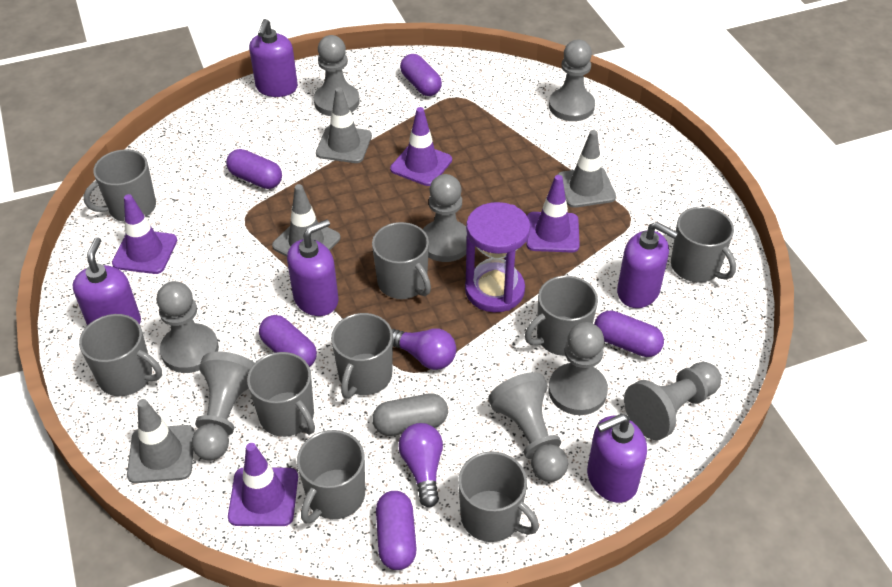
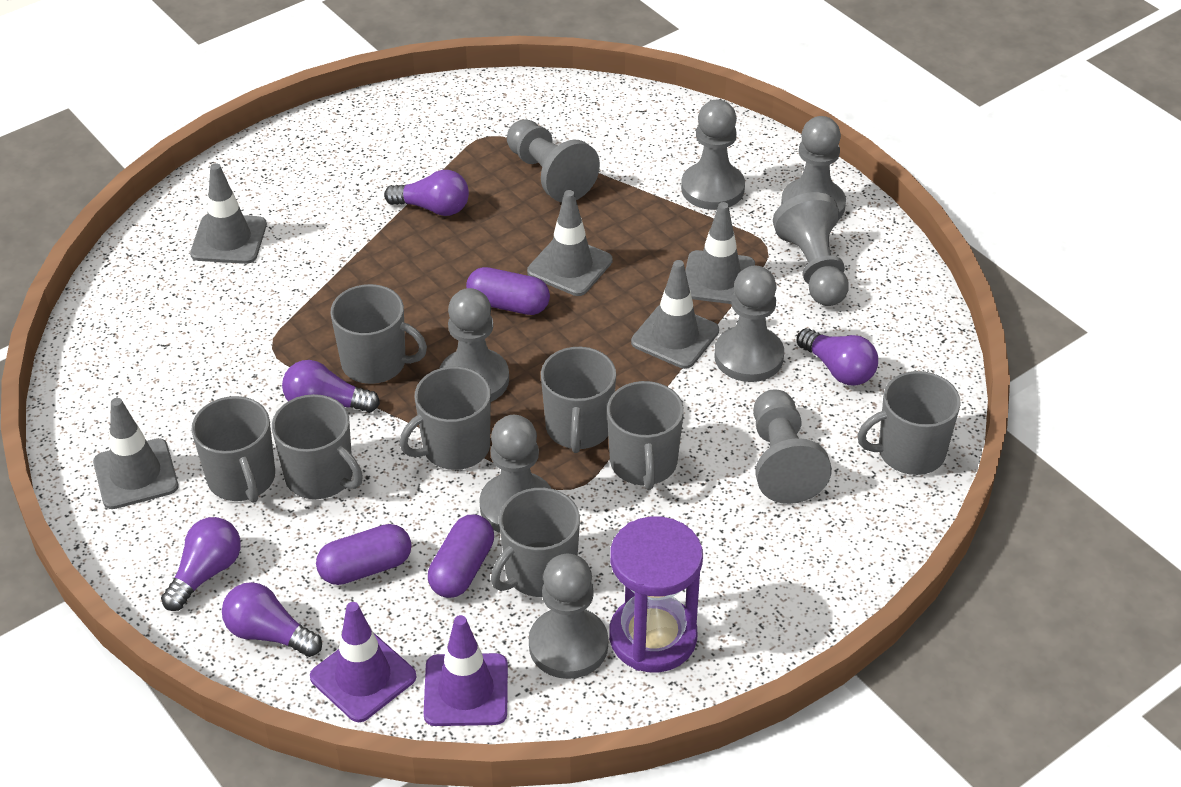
grey capsule: 1 -> 0
grey mug: 9 -> 8
grey pawn: 8 -> 9
grey traffic cone: 4 -> 5
purple capsule: 5 -> 3
purple light bulb: 2 -> 5
purple soap dispenser: 5 -> 0
purple traffic cone: 4 -> 2

